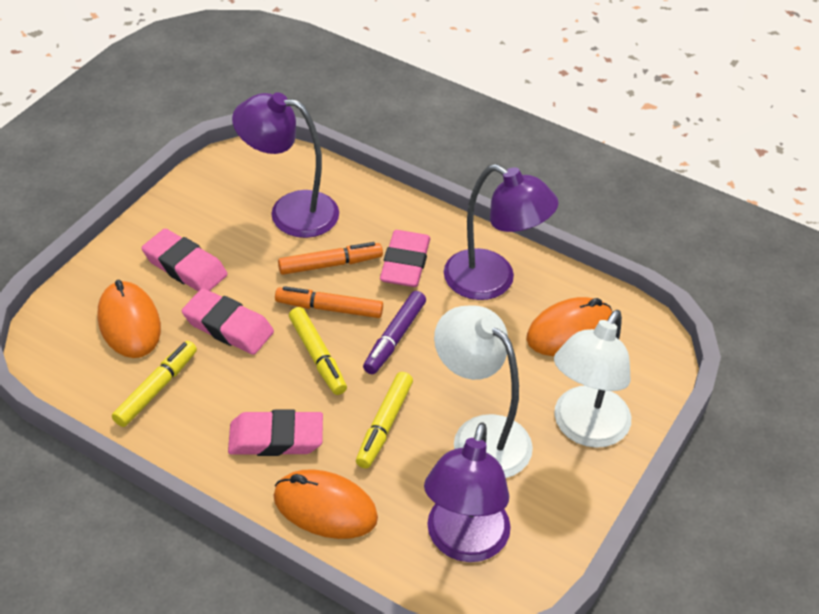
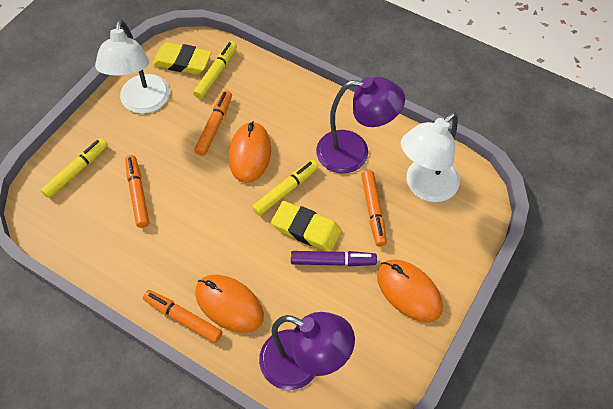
orange marker: 2 -> 4
pink eraser: 4 -> 0
purple lamp: 3 -> 2
yellow eraser: 0 -> 2

